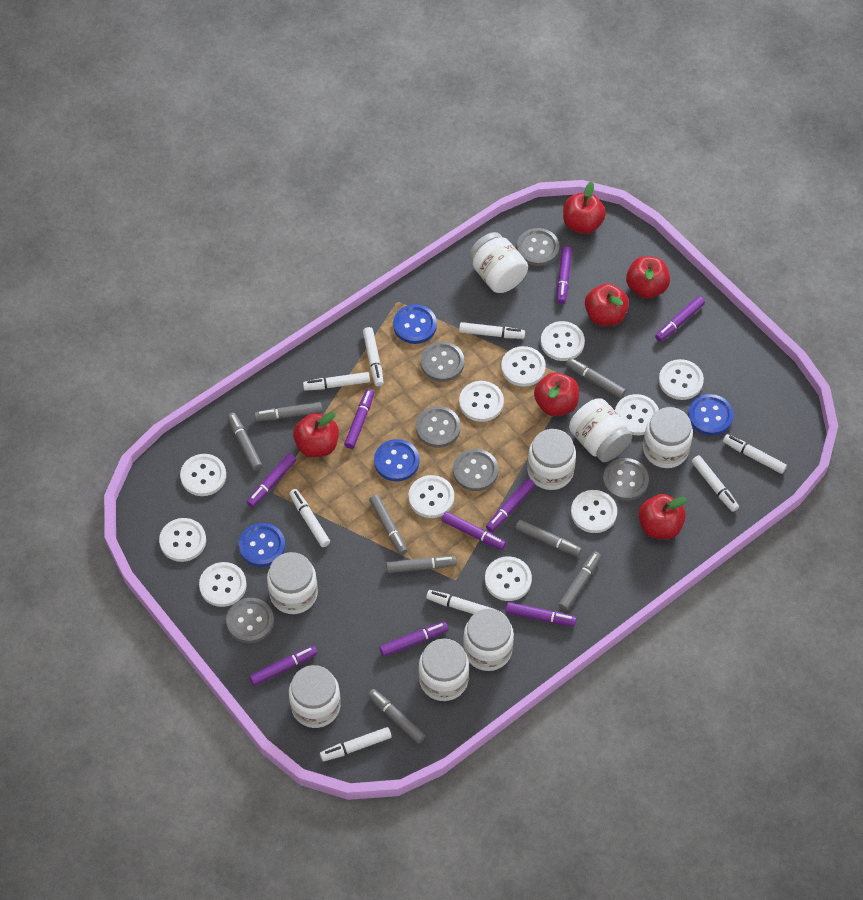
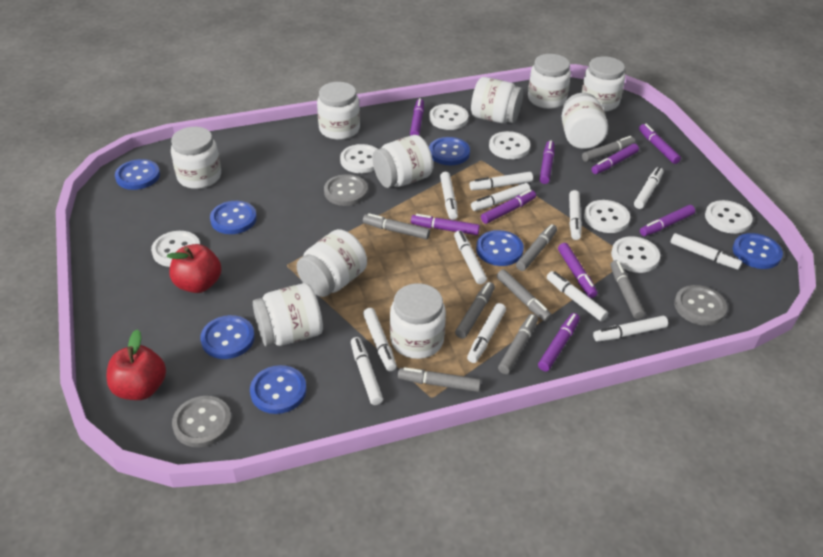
blue button: 4 -> 7
grey button: 6 -> 3
red apple: 6 -> 2
white button: 11 -> 7
white jar: 8 -> 10
white marker: 8 -> 12

